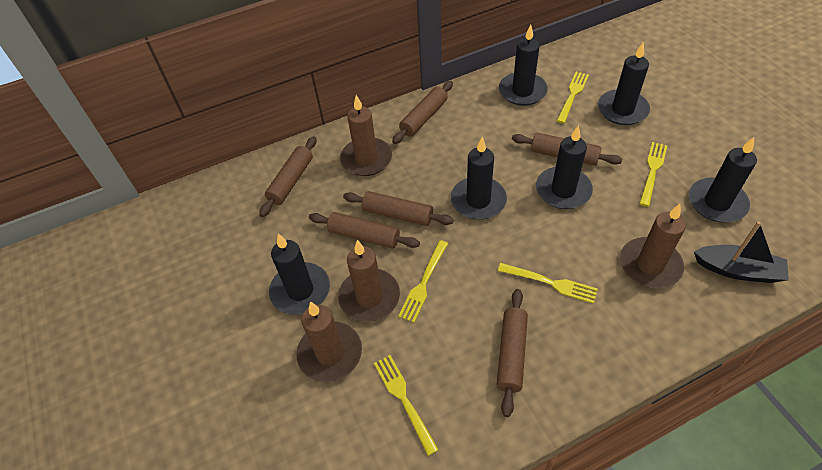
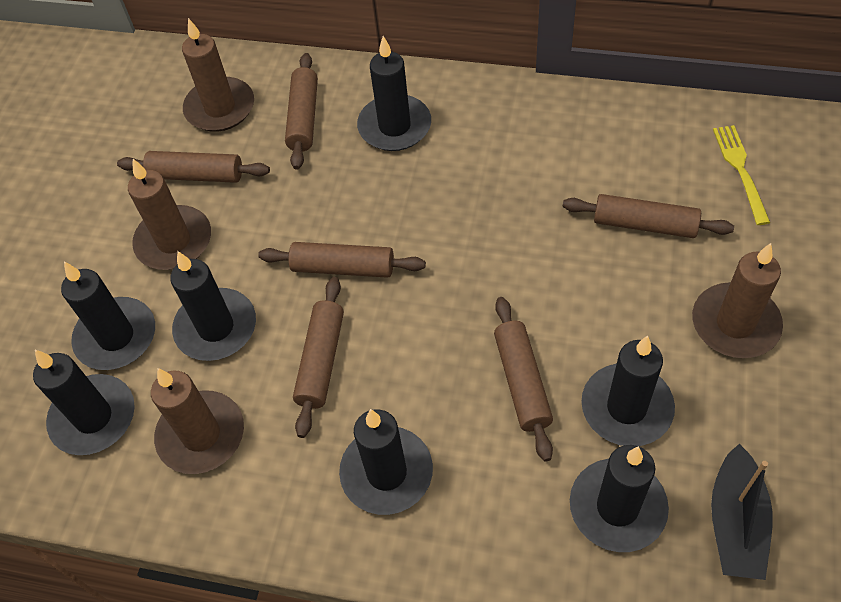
black candle: 6 -> 7
yellow fork: 5 -> 1

